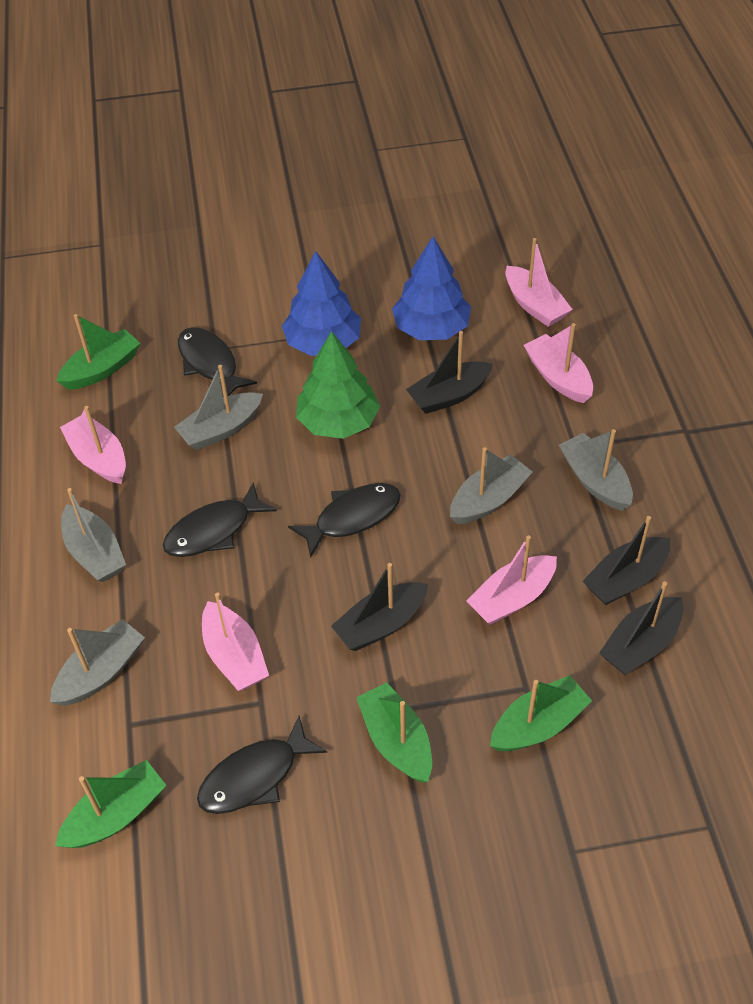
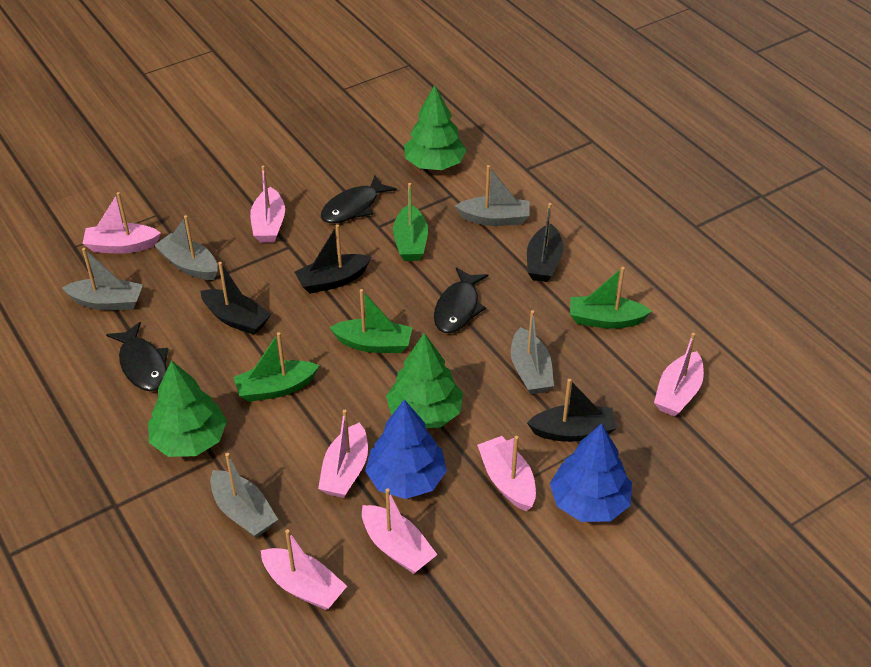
black fish: 4 -> 3
green tree: 1 -> 3
pink boat: 5 -> 7

